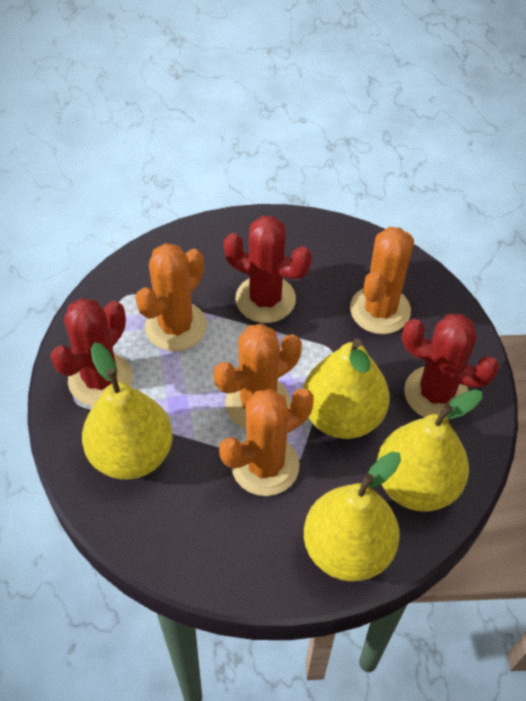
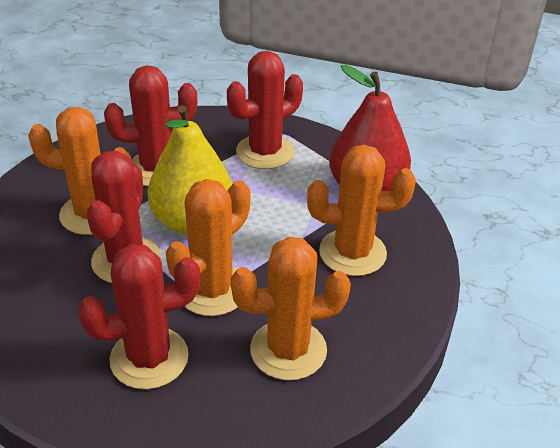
red cactus: 3 -> 4
red pear: 0 -> 1
yellow pear: 4 -> 1

